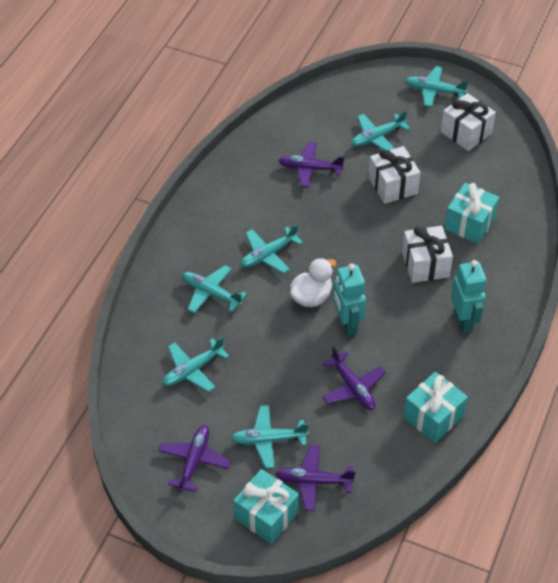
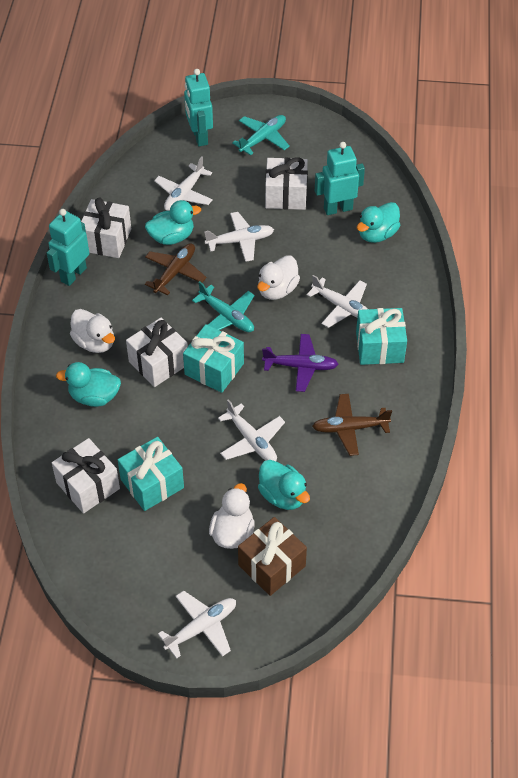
brown gift: 0 -> 1
brown plane: 0 -> 2
purple plane: 4 -> 1
turquoise duck: 0 -> 4
turquoise plane: 6 -> 2
turquoise robot: 2 -> 3
white duck: 1 -> 3
white gift: 3 -> 4
white plane: 0 -> 5

